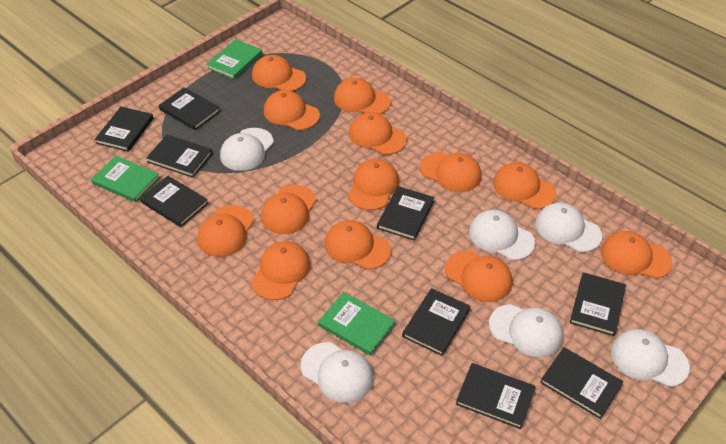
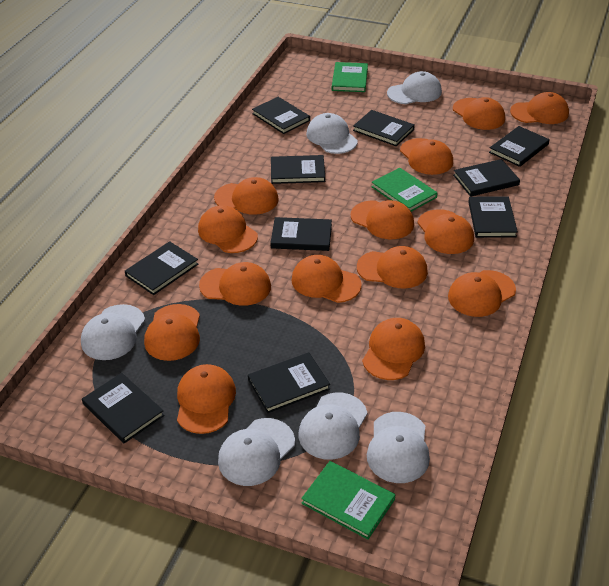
black book: 9 -> 10
orange cap: 13 -> 14

